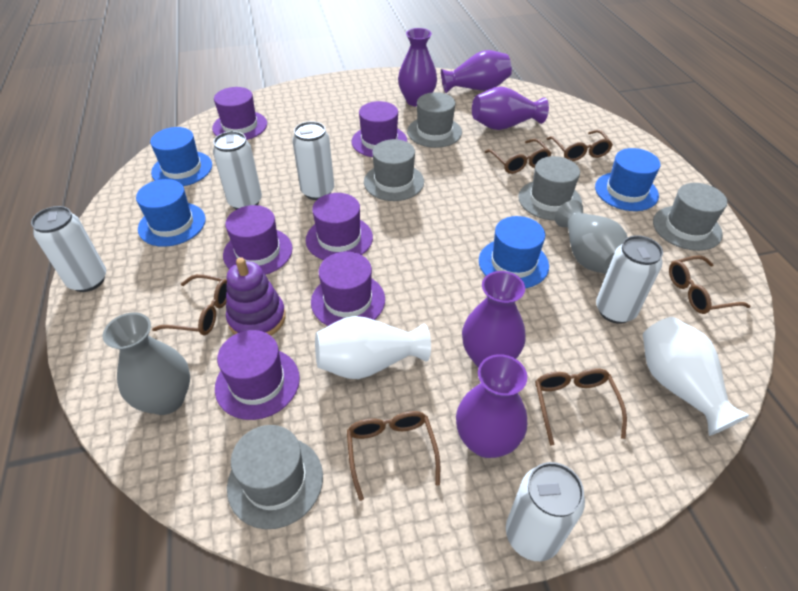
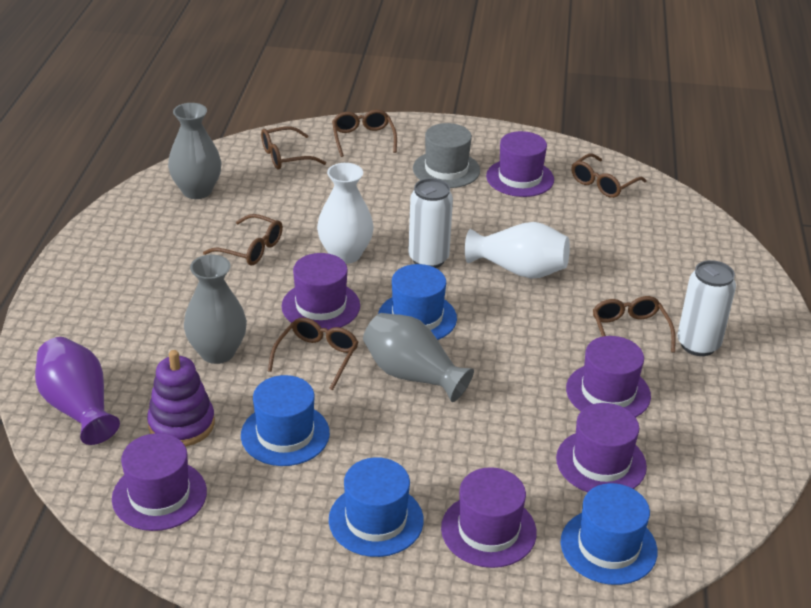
grey hat: 5 -> 1
grey vase: 2 -> 3
purple vase: 5 -> 1
white can: 5 -> 2

